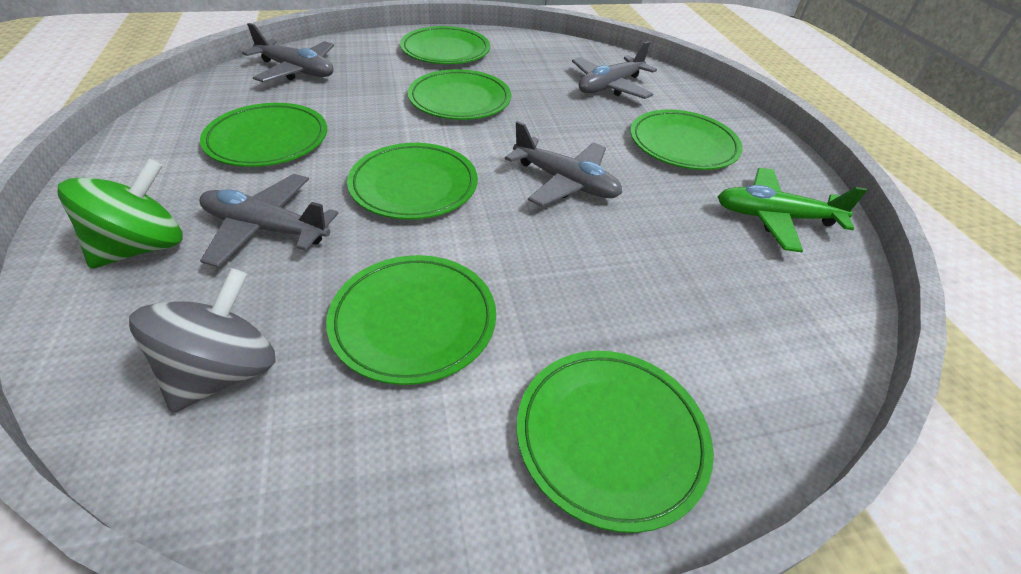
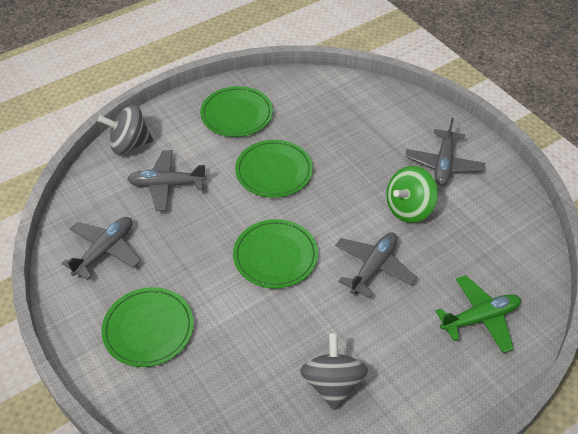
green plate: 7 -> 4
grey spinning top: 1 -> 2

